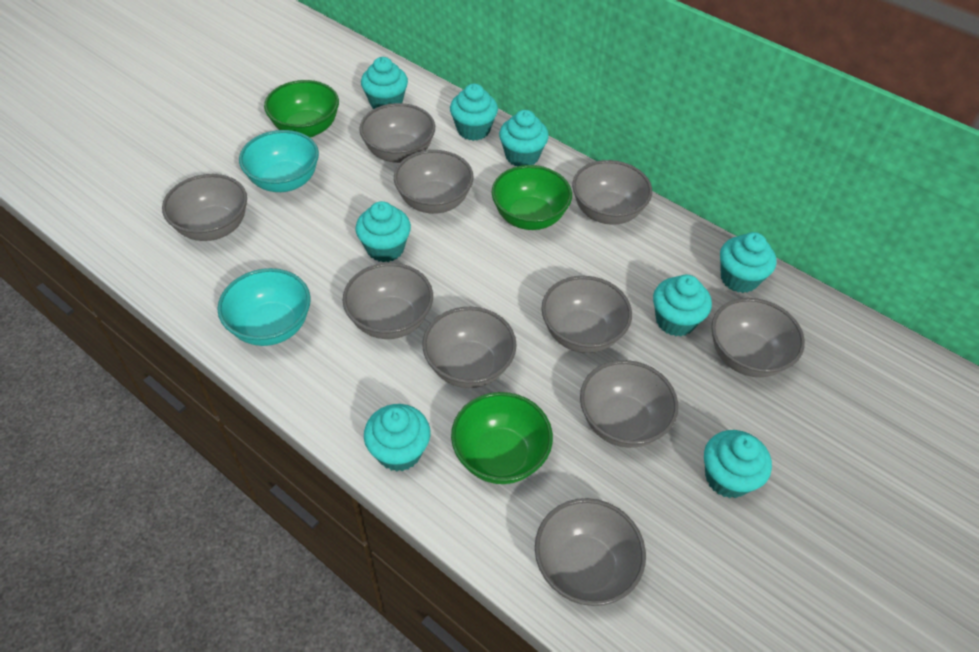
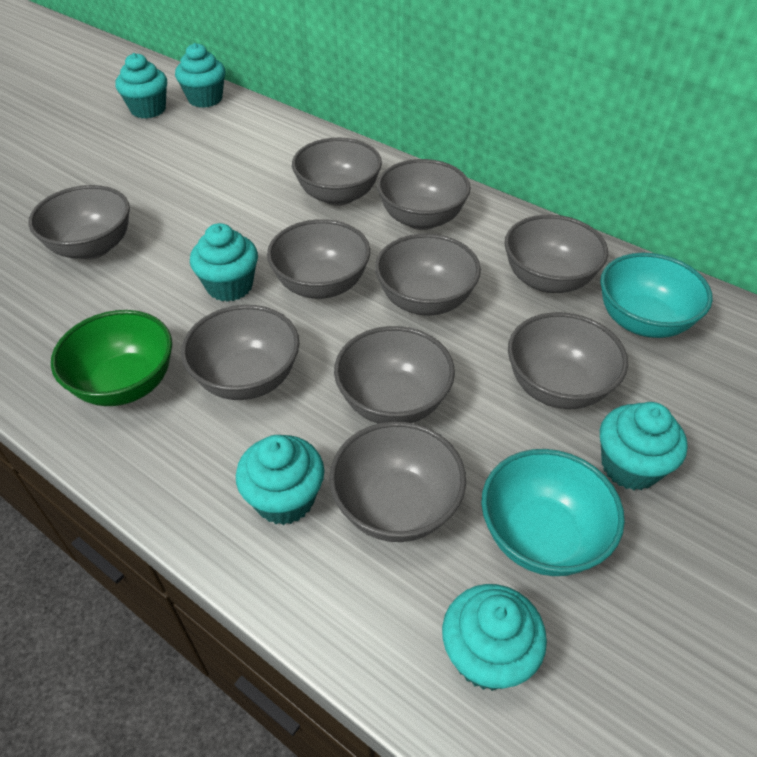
green bowl: 3 -> 1
turquoise cupcake: 8 -> 6

